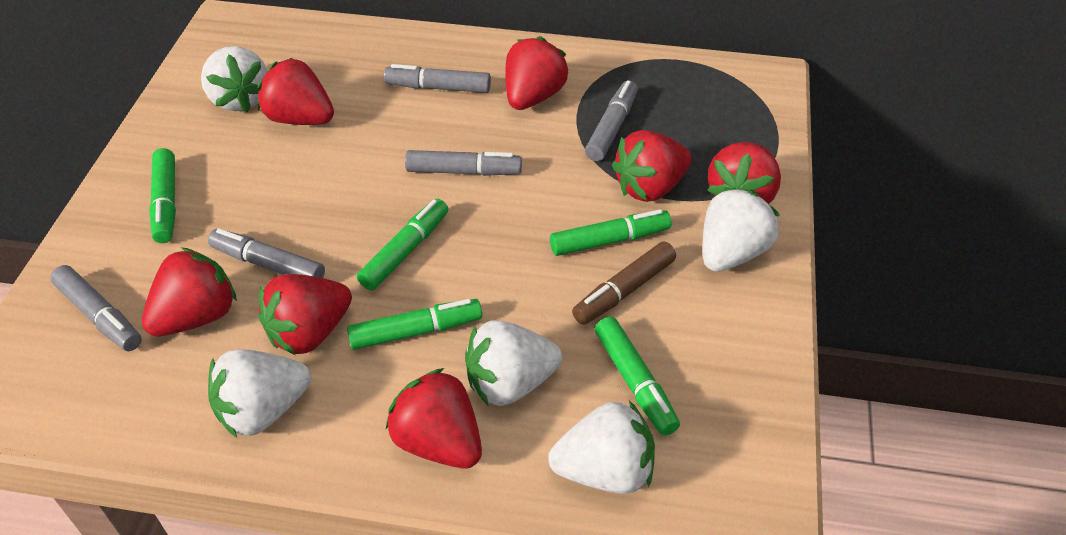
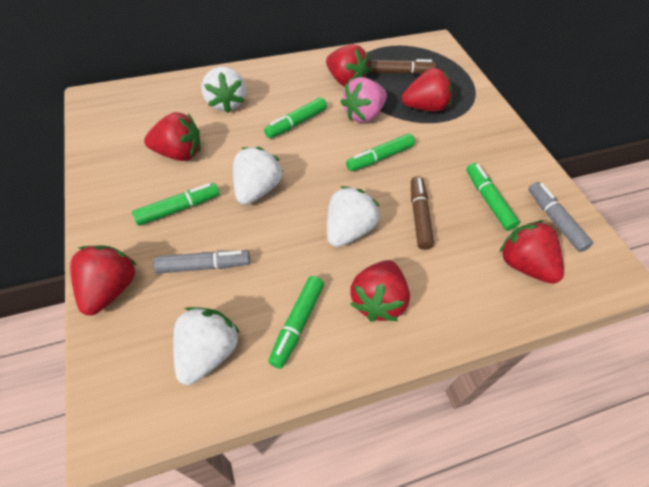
brown marker: 1 -> 2
grey marker: 5 -> 2
pink strawberry: 0 -> 1
red strawberry: 7 -> 6
white strawberry: 5 -> 4

